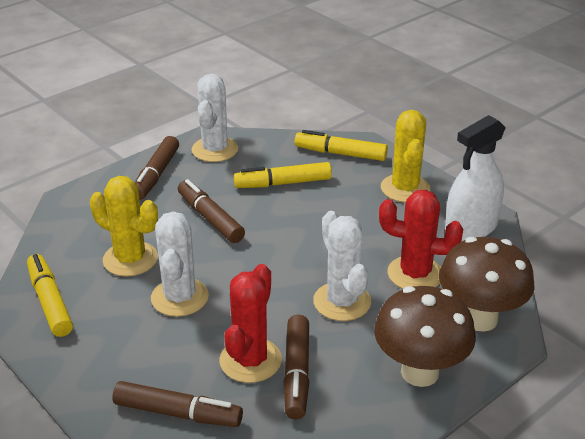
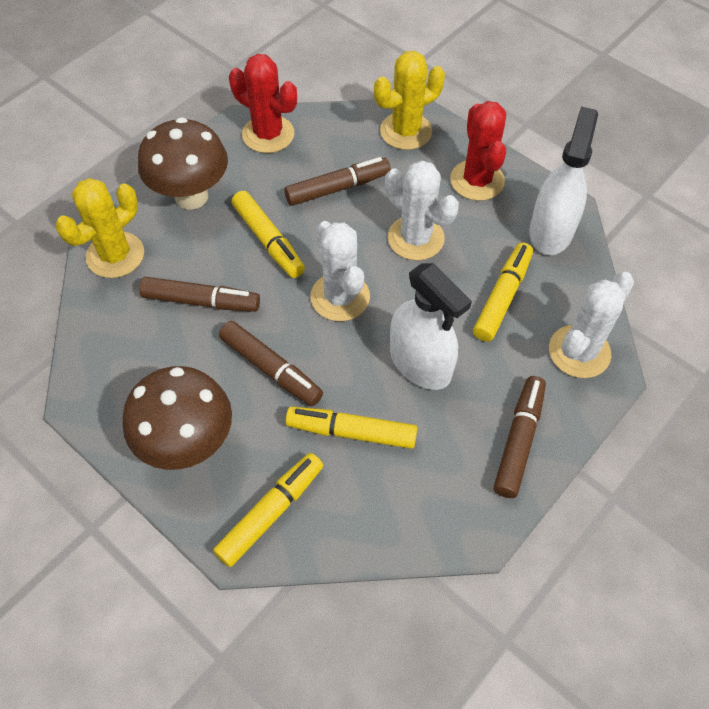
white spray bottle: 1 -> 2
yellow marker: 3 -> 4

